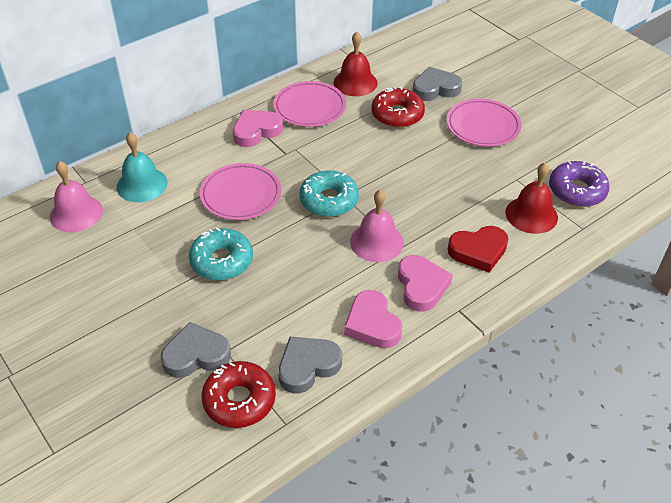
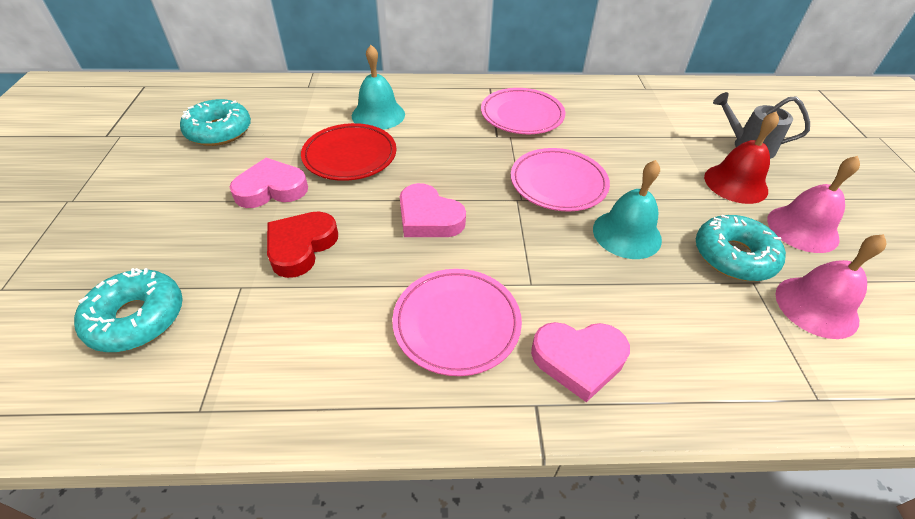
grey heart: 3 -> 0
grey watering can: 0 -> 1
purple donut: 1 -> 0
red bell: 2 -> 1
red donut: 2 -> 0
red plate: 0 -> 1
turquoise bell: 1 -> 2
turquoise donut: 2 -> 3

